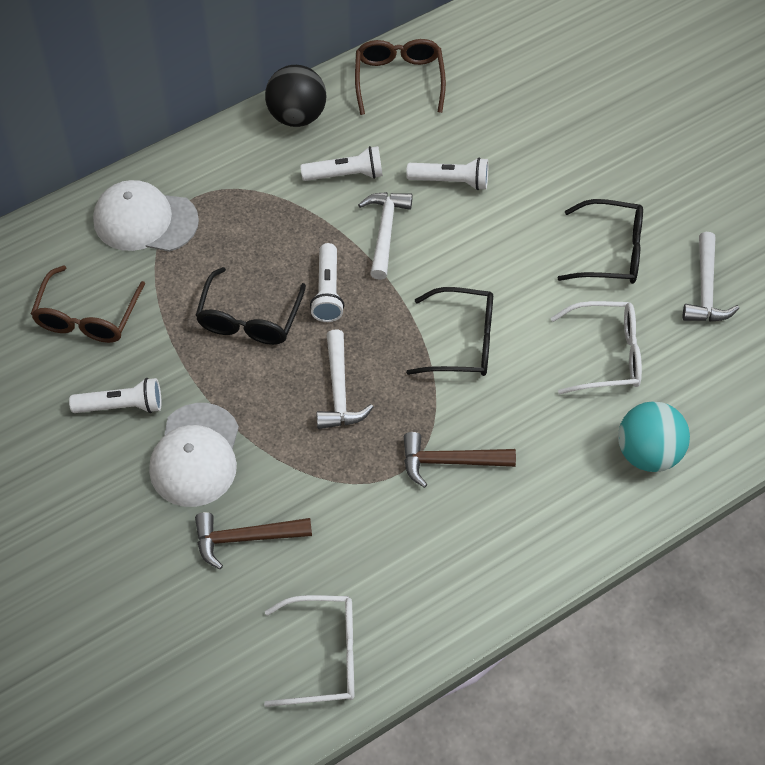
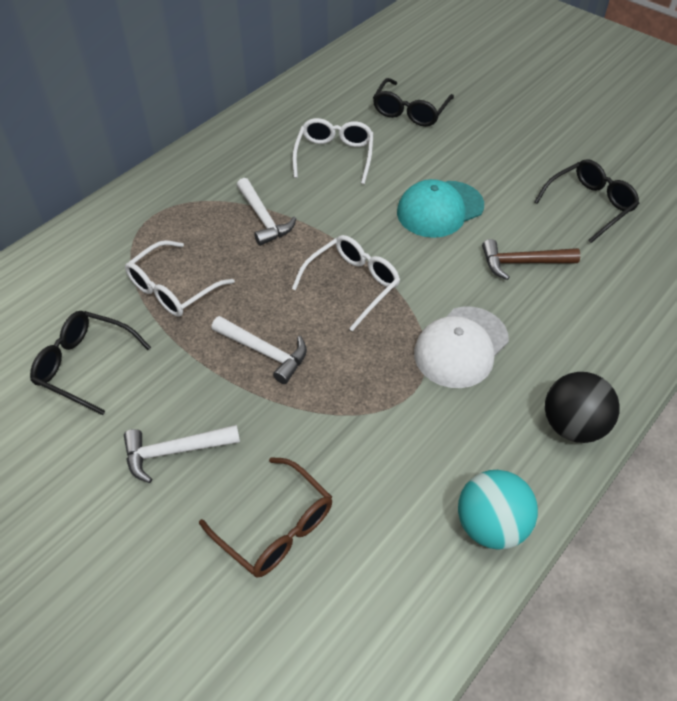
brown glasses: 2 -> 1
brown hammer: 2 -> 1
turquoise cap: 0 -> 1
white cap: 2 -> 1
white flashlight: 4 -> 0
white glasses: 2 -> 3

